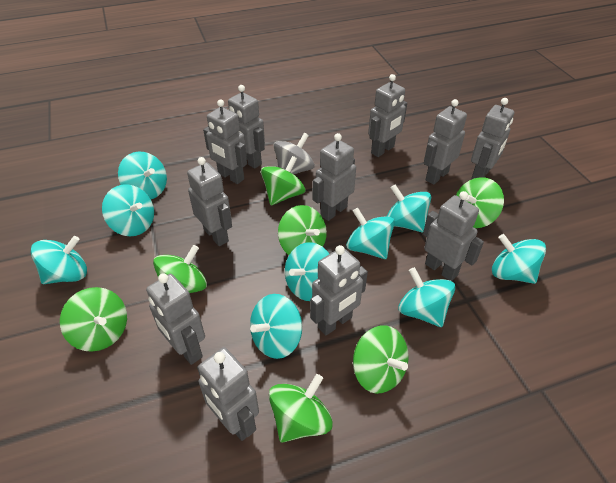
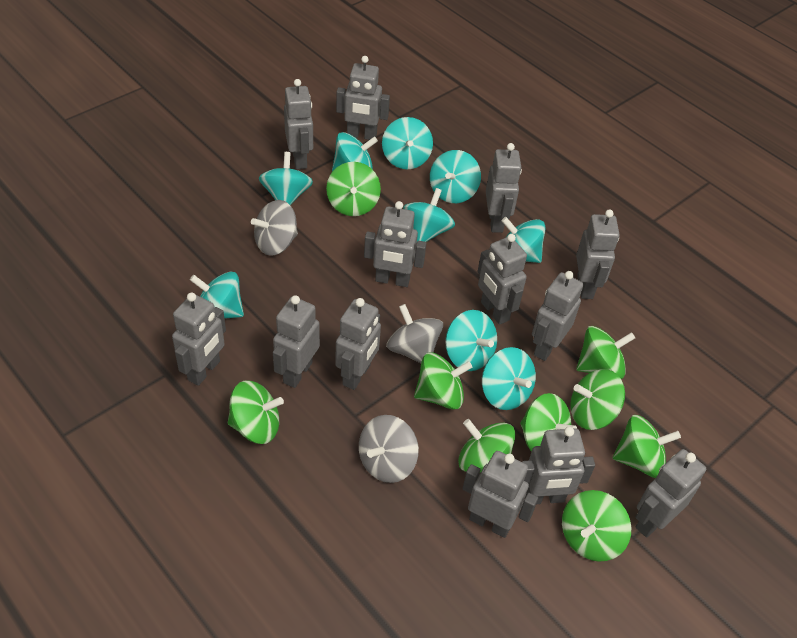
green spinning top: 7 -> 9
grey robot: 11 -> 13
grey spinning top: 1 -> 3

